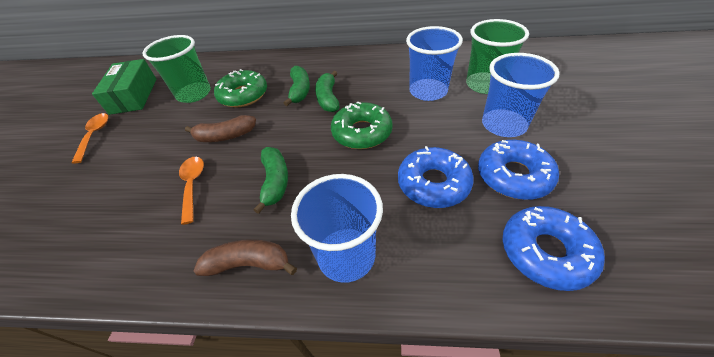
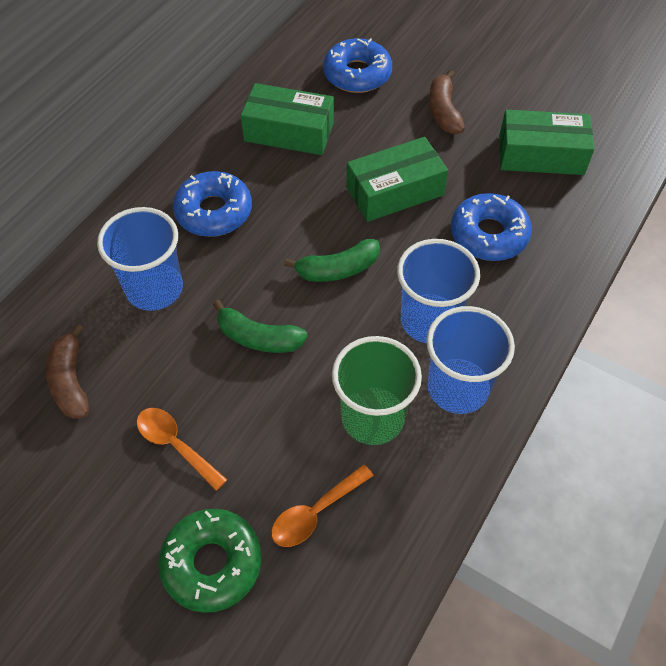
green banana: 3 -> 2
green box: 1 -> 3
green cup: 2 -> 1
green donut: 2 -> 1

